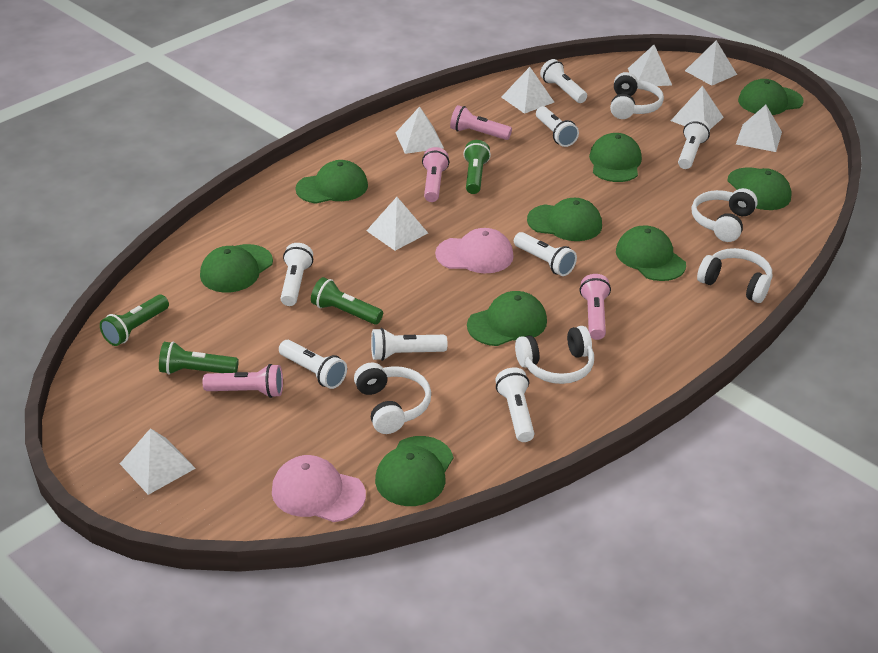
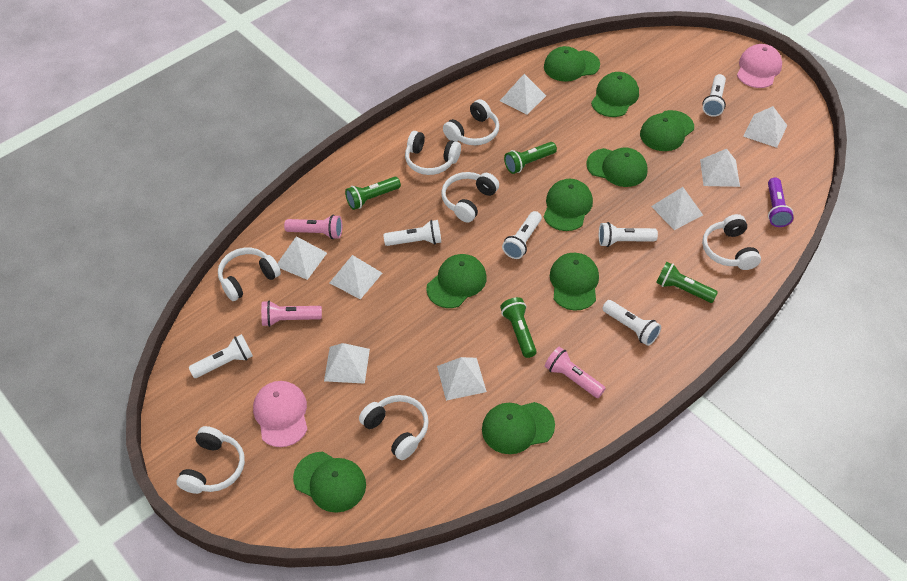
pink flashlight: 4 -> 3
purple flashlight: 0 -> 1
white flashlight: 8 -> 6
white headphones: 5 -> 7

